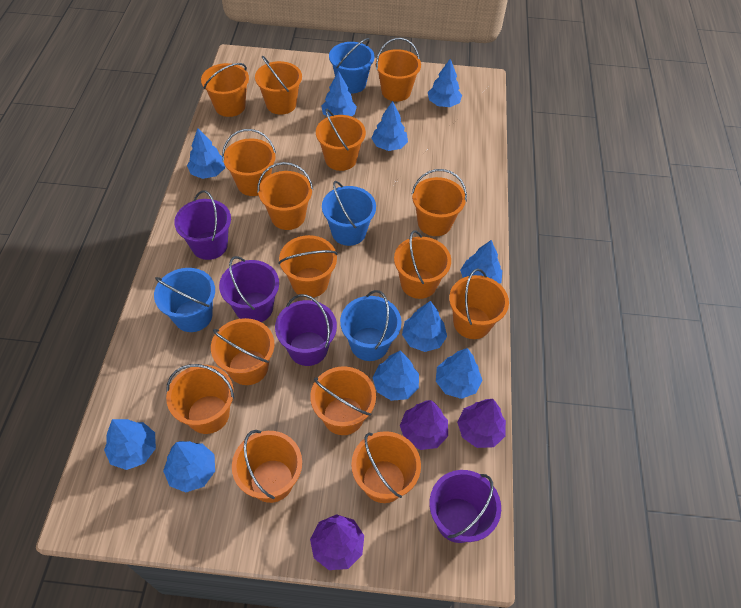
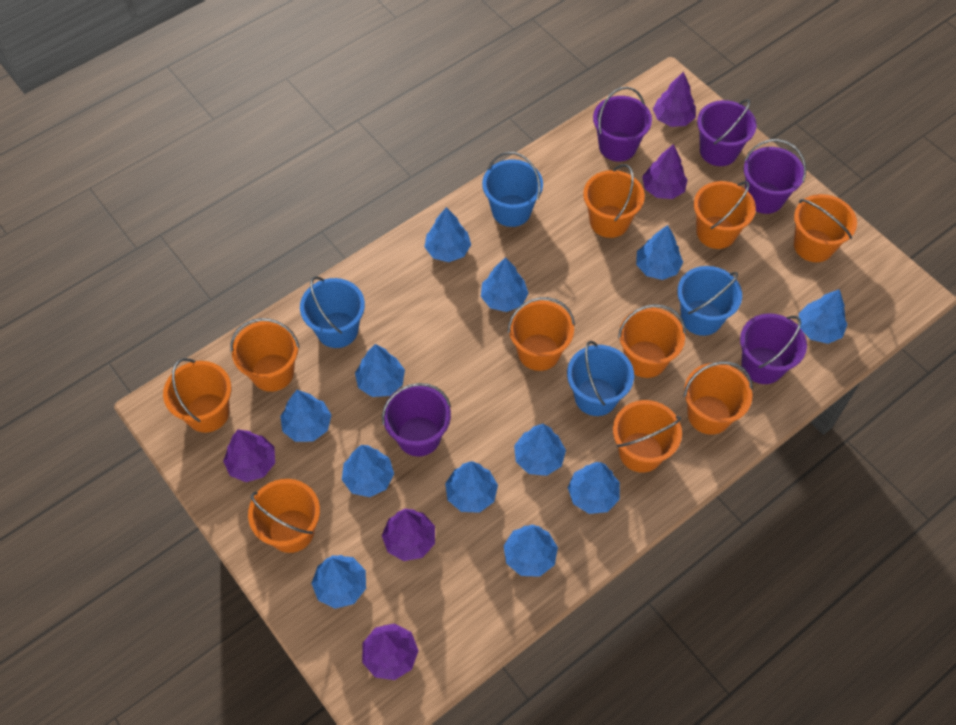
blue tree: 10 -> 12
orange bucket: 15 -> 10
purple bucket: 4 -> 5
purple tree: 3 -> 5

